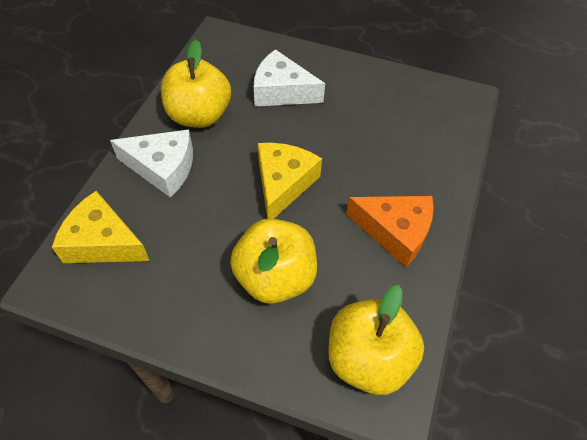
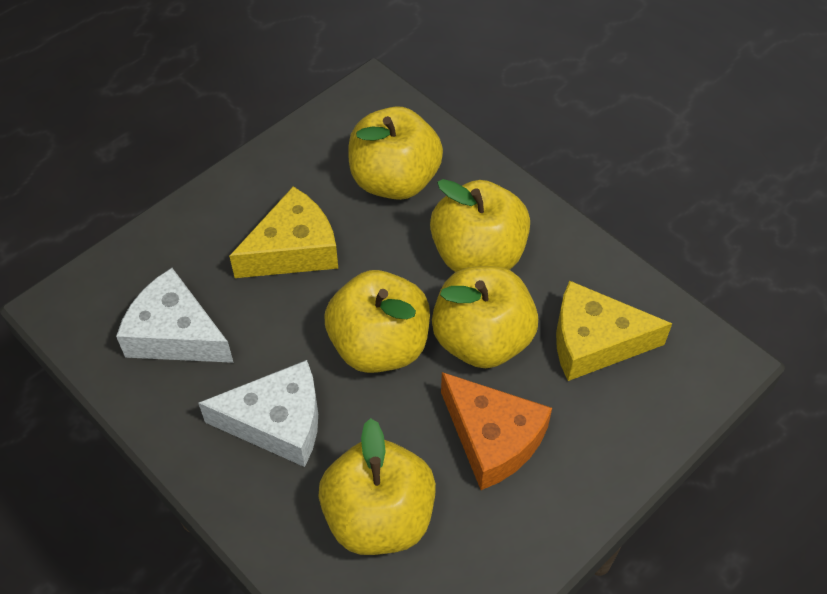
yellow apple: 3 -> 5

